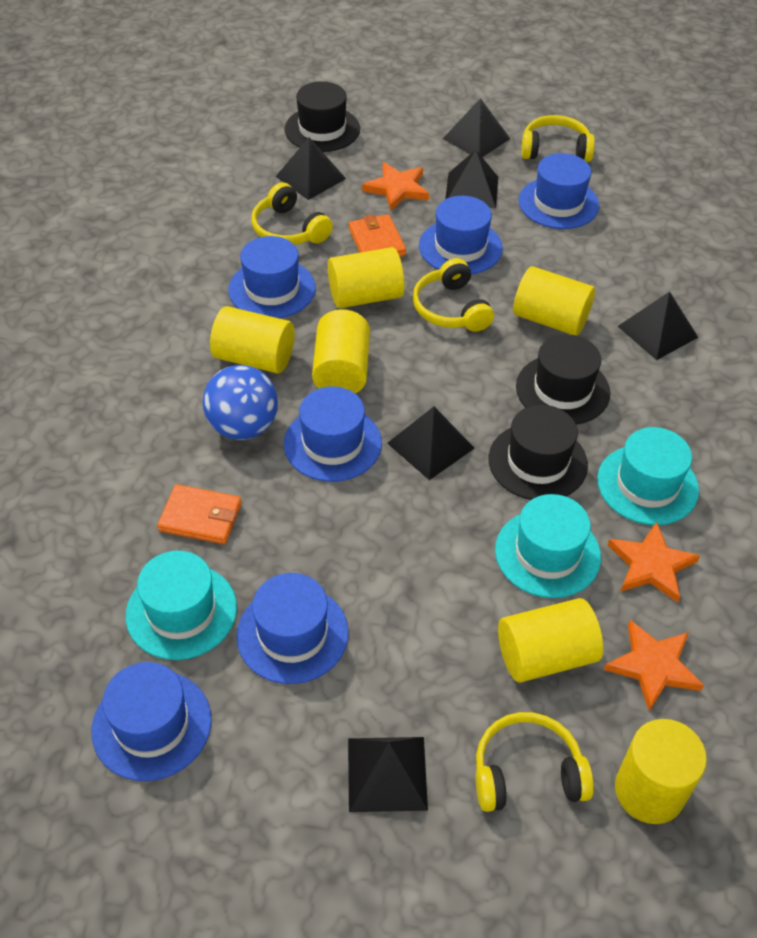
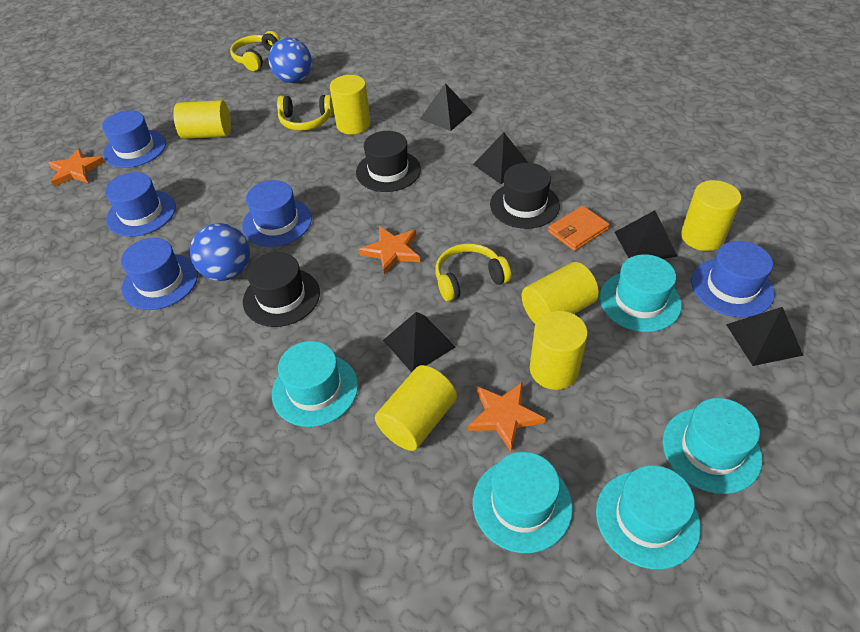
black pyramid: 6 -> 5
blue ball: 1 -> 2
blue hat: 6 -> 5
orange wallet: 2 -> 1
turquoise hat: 3 -> 5
yellow headphones: 4 -> 3

